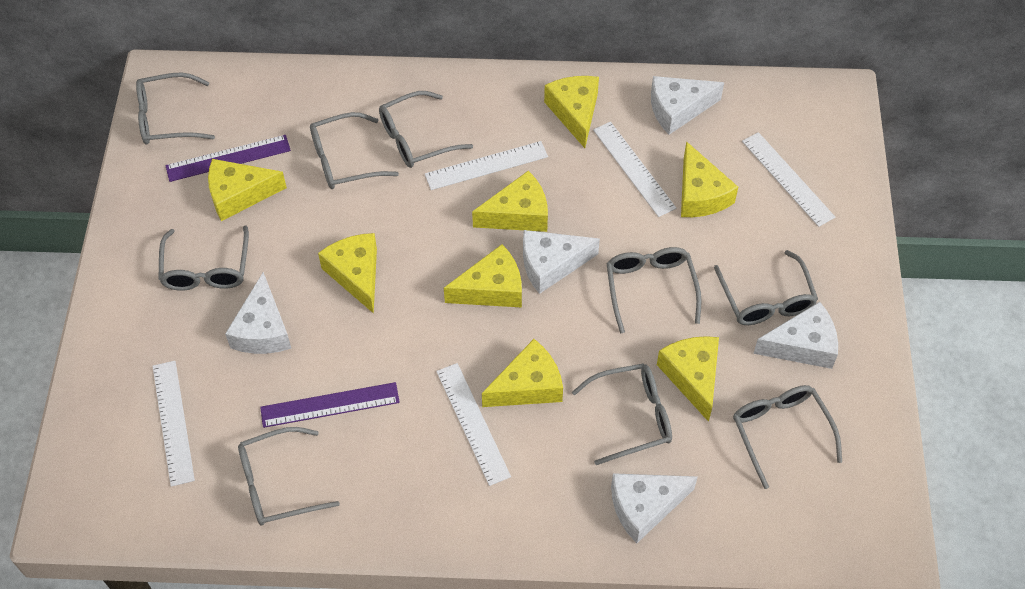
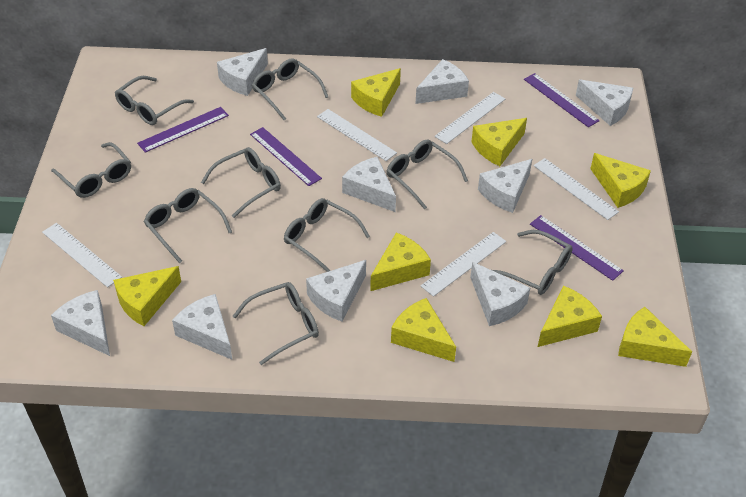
purple ruler: 2 -> 4
white cheese: 5 -> 9

